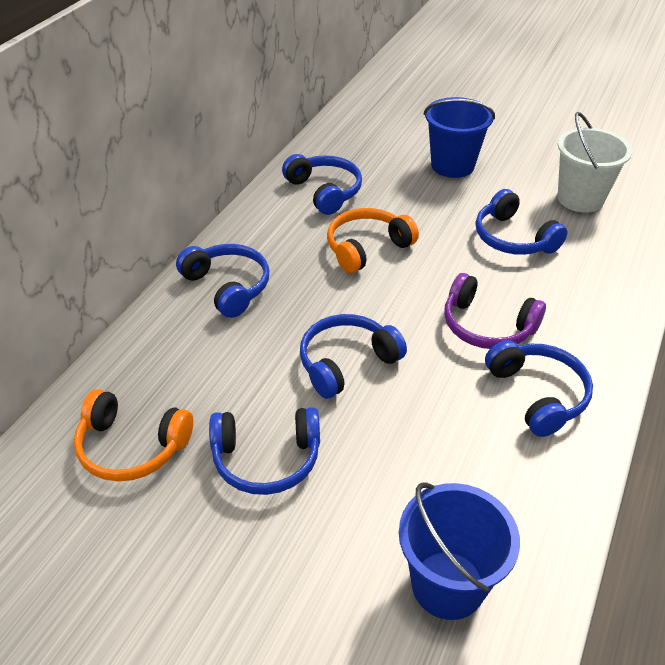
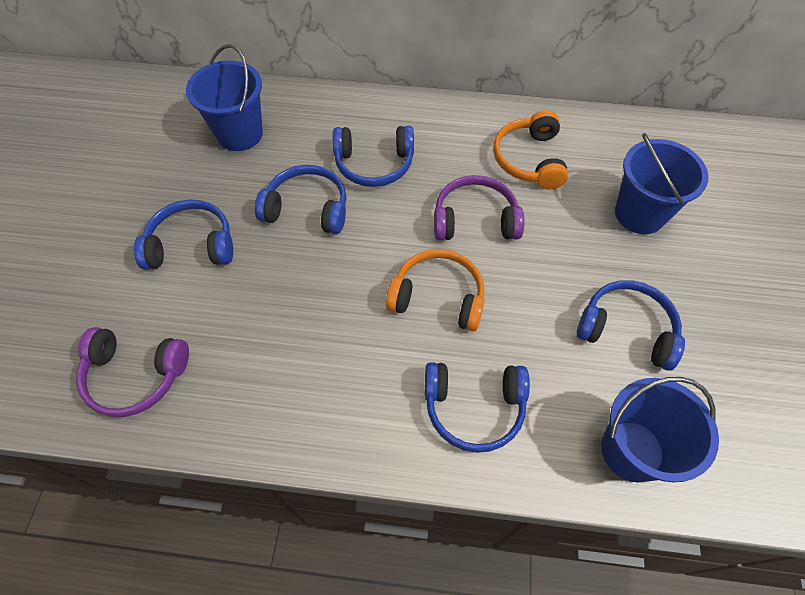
blue bucket: 2 -> 3
blue headphones: 6 -> 5
purple headphones: 1 -> 2
white bucket: 1 -> 0

